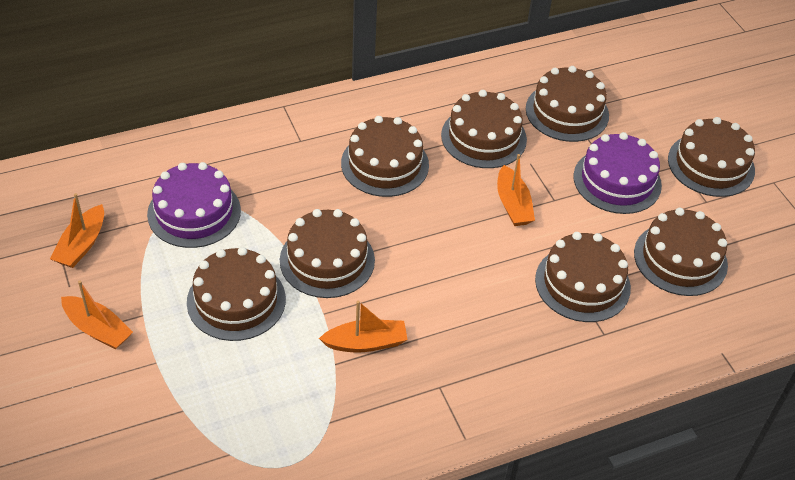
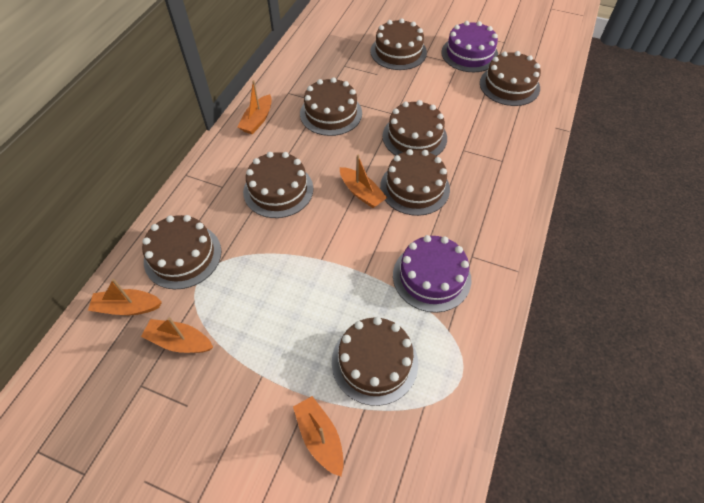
orange boat: 4 -> 5

